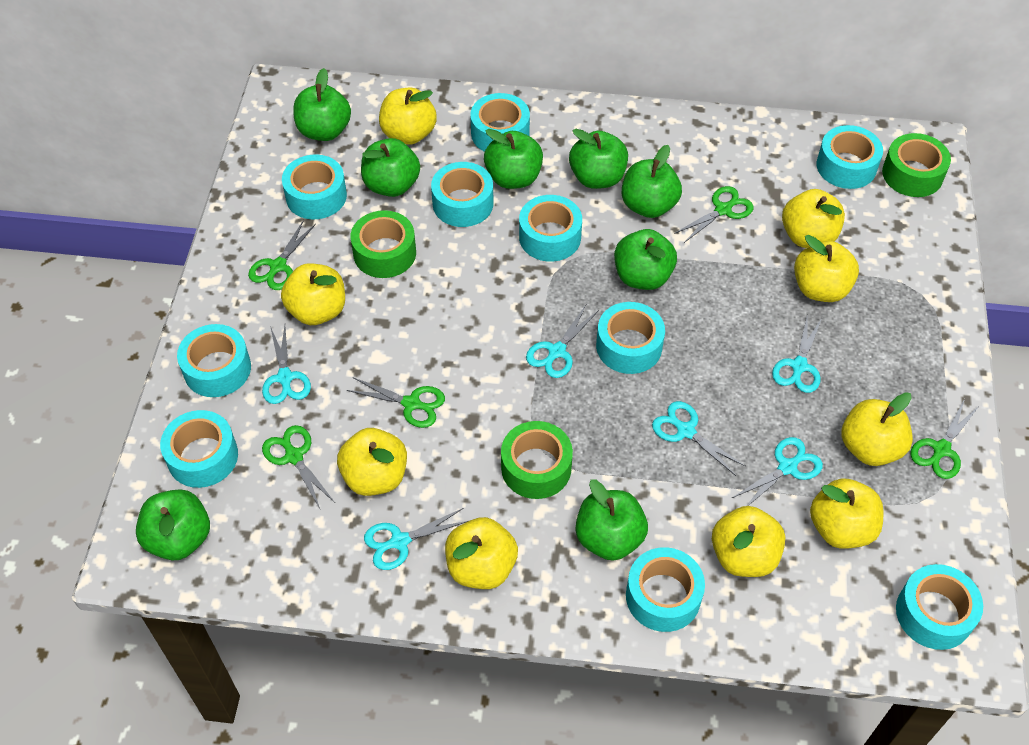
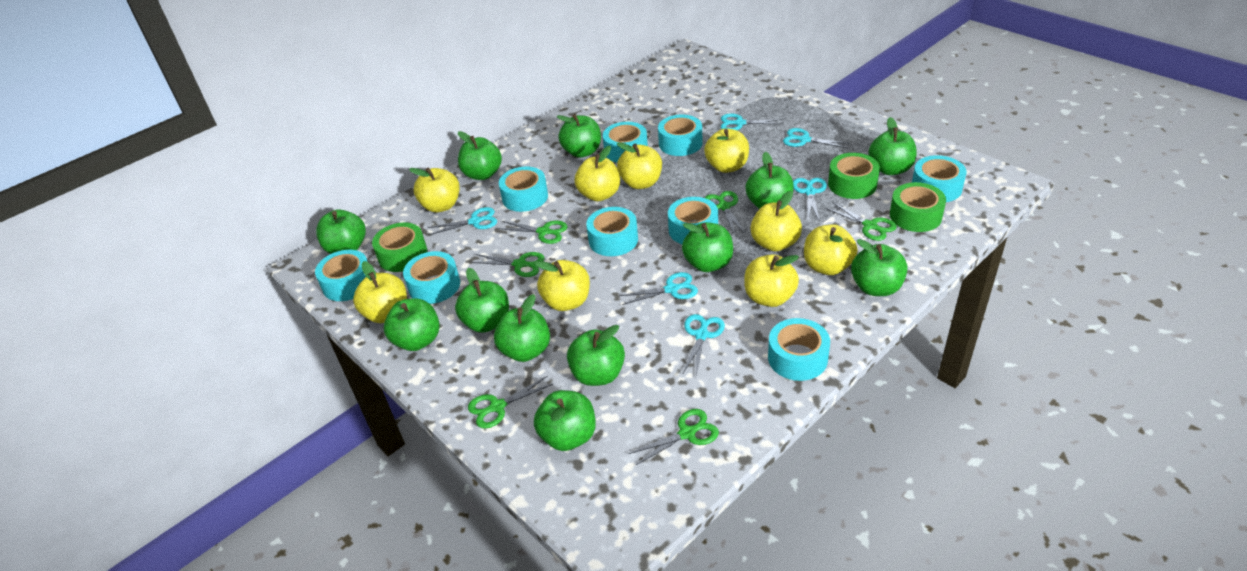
green apple: 8 -> 12
green scissors: 5 -> 6
turquoise tape: 10 -> 9

